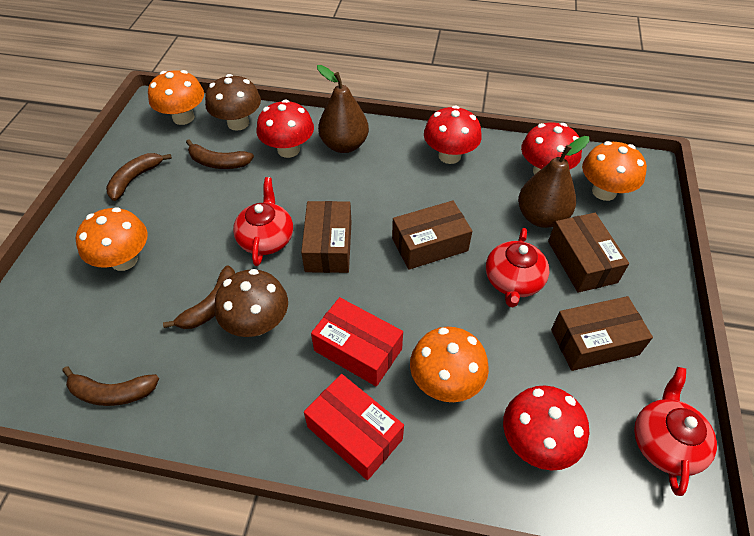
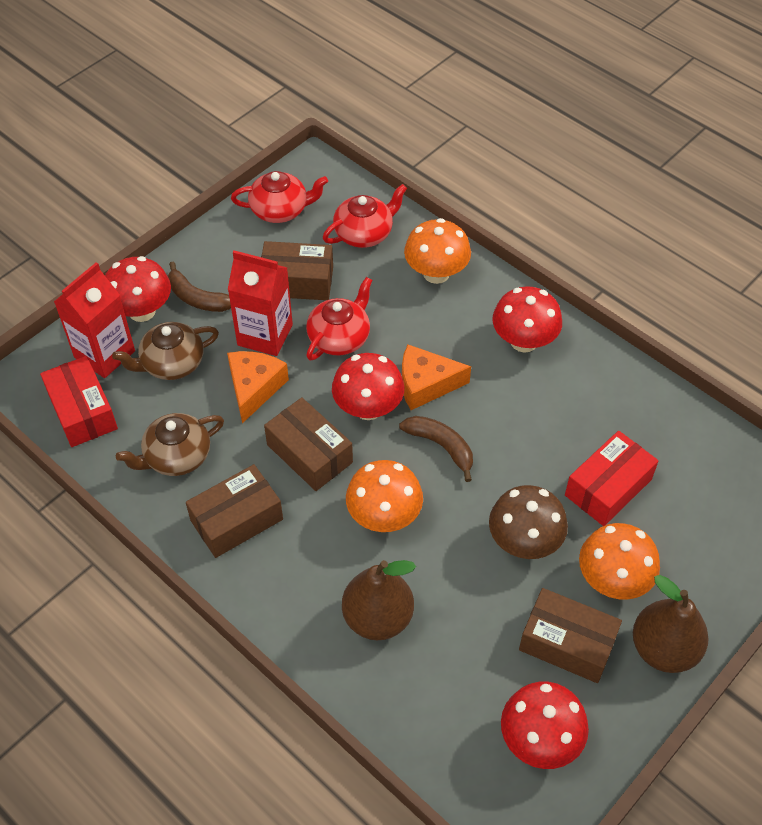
brown banana: 4 -> 2
brown mushroom: 2 -> 1
brown teapot: 0 -> 2
orange cheese: 0 -> 2
orange mushroom: 4 -> 3
red carton: 0 -> 2

